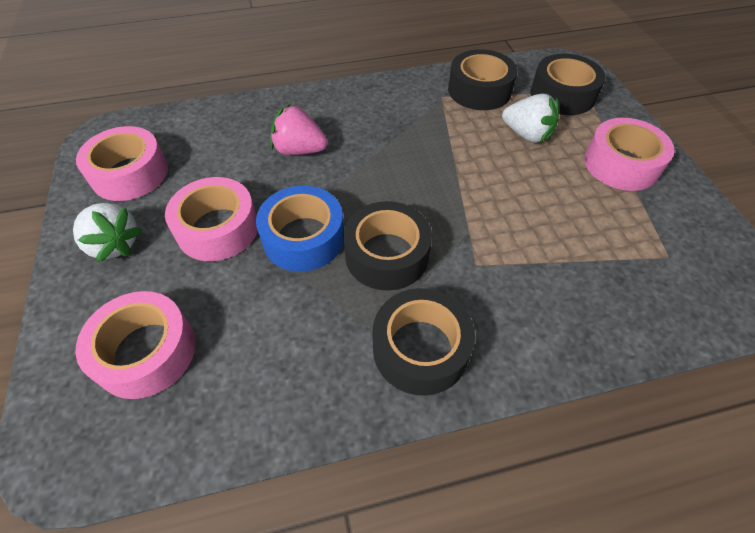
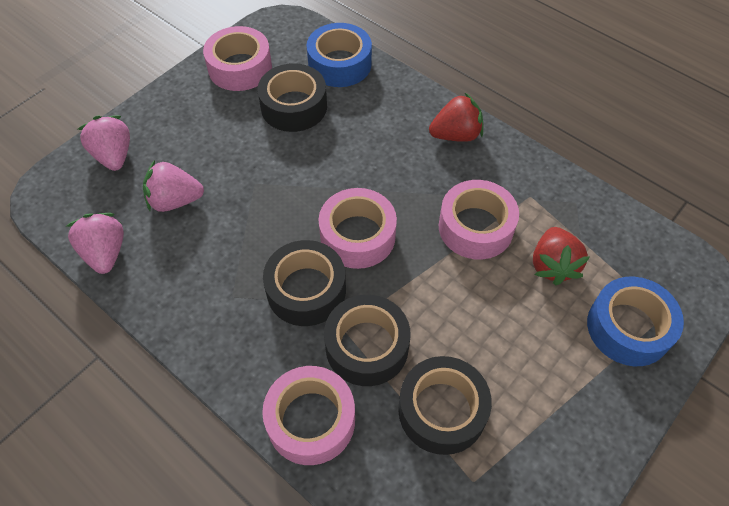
blue tape: 1 -> 2
pink strawberry: 1 -> 3
red strawberry: 0 -> 2
white strawberry: 2 -> 0

